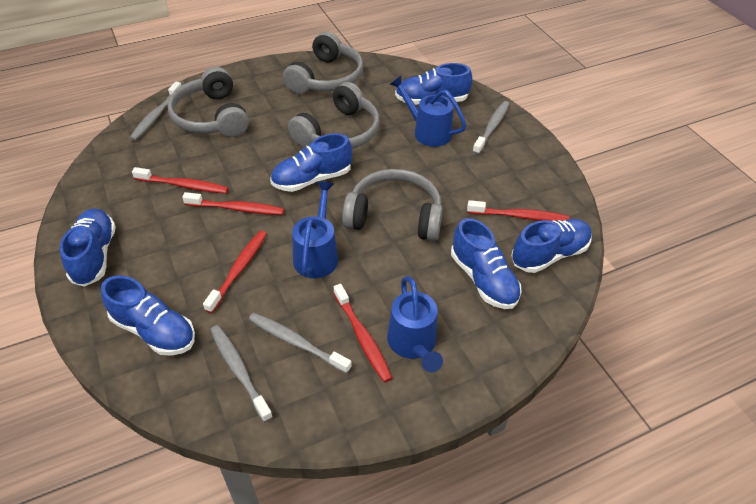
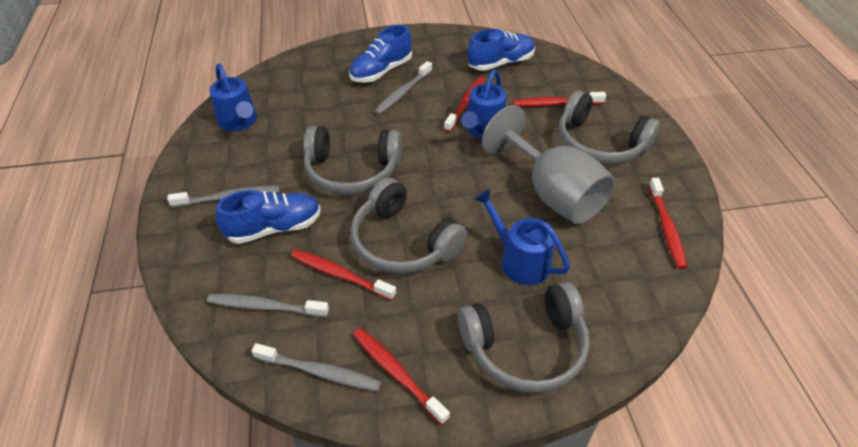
blue shoe: 6 -> 3
grey goblet: 0 -> 1

